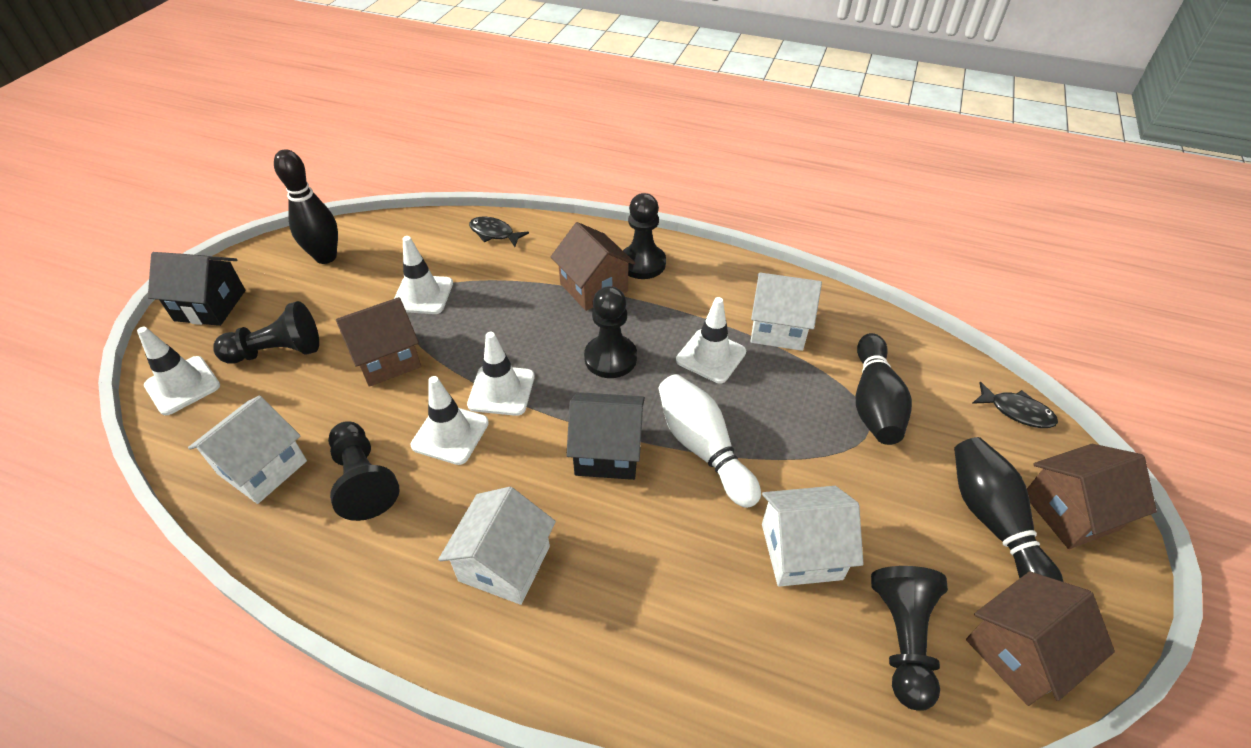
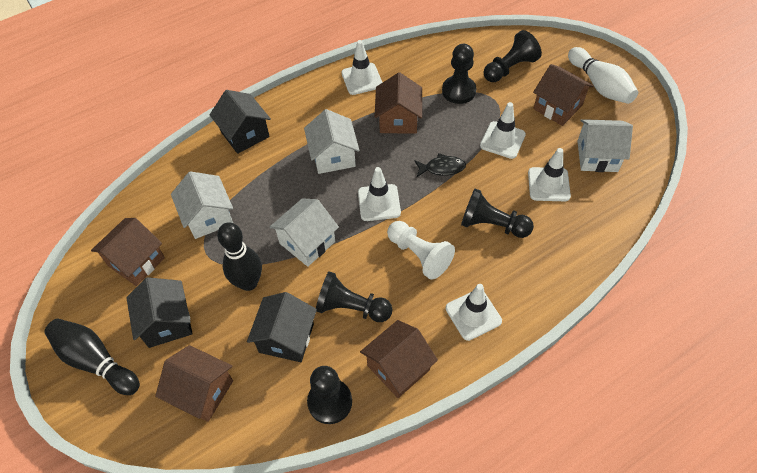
black bowling pin: 3 -> 2
black fish: 2 -> 1
black house: 2 -> 3
brown house: 4 -> 5
white pawn: 0 -> 1

